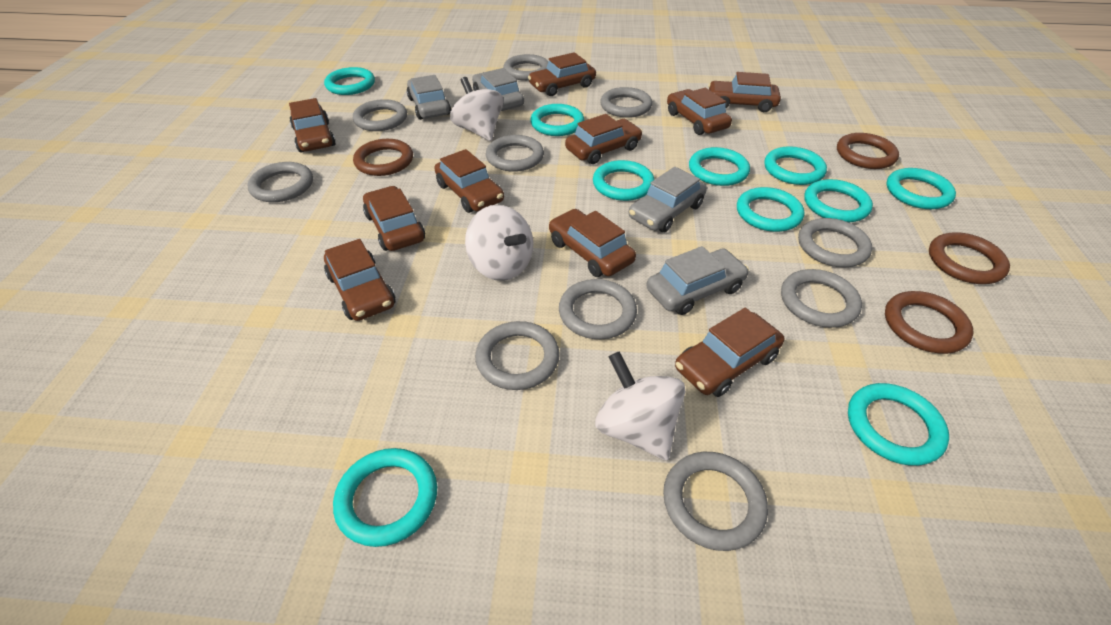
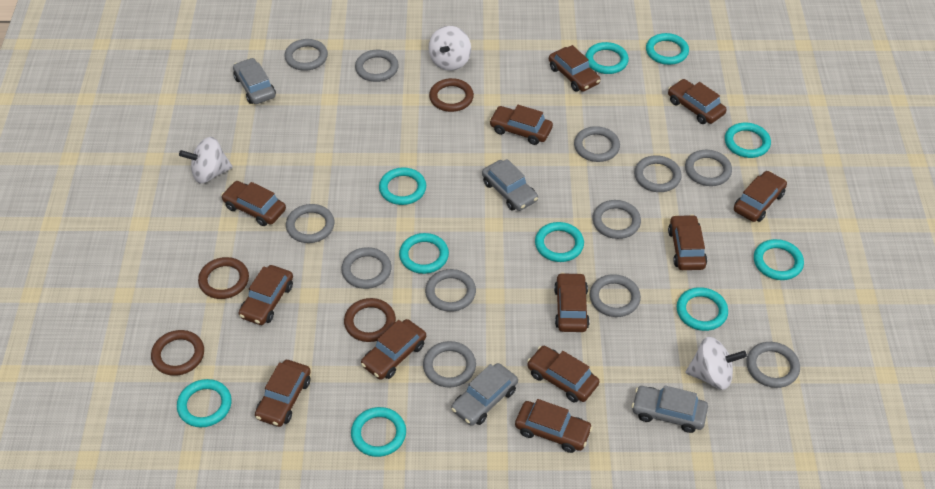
brown car: 10 -> 12
grey ring: 10 -> 12

